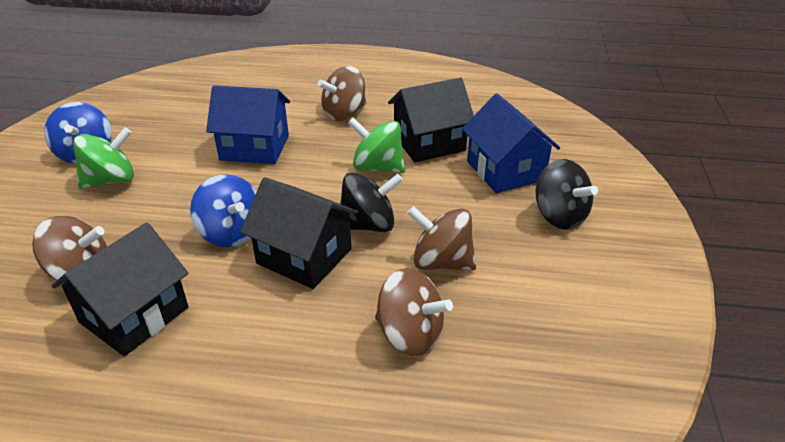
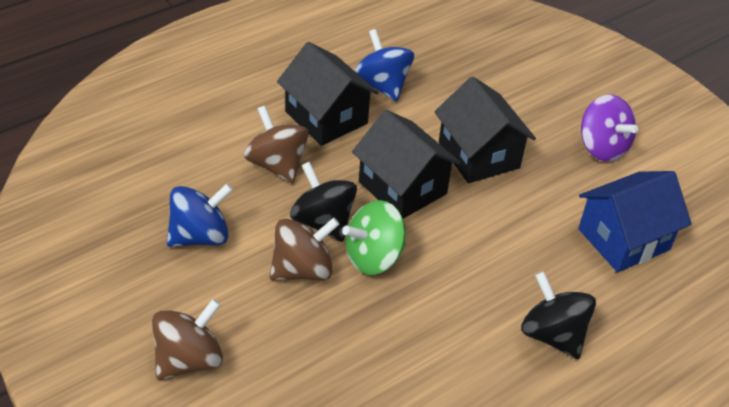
blue house: 2 -> 1
brown spinning top: 4 -> 3
green spinning top: 2 -> 1
purple spinning top: 0 -> 1

